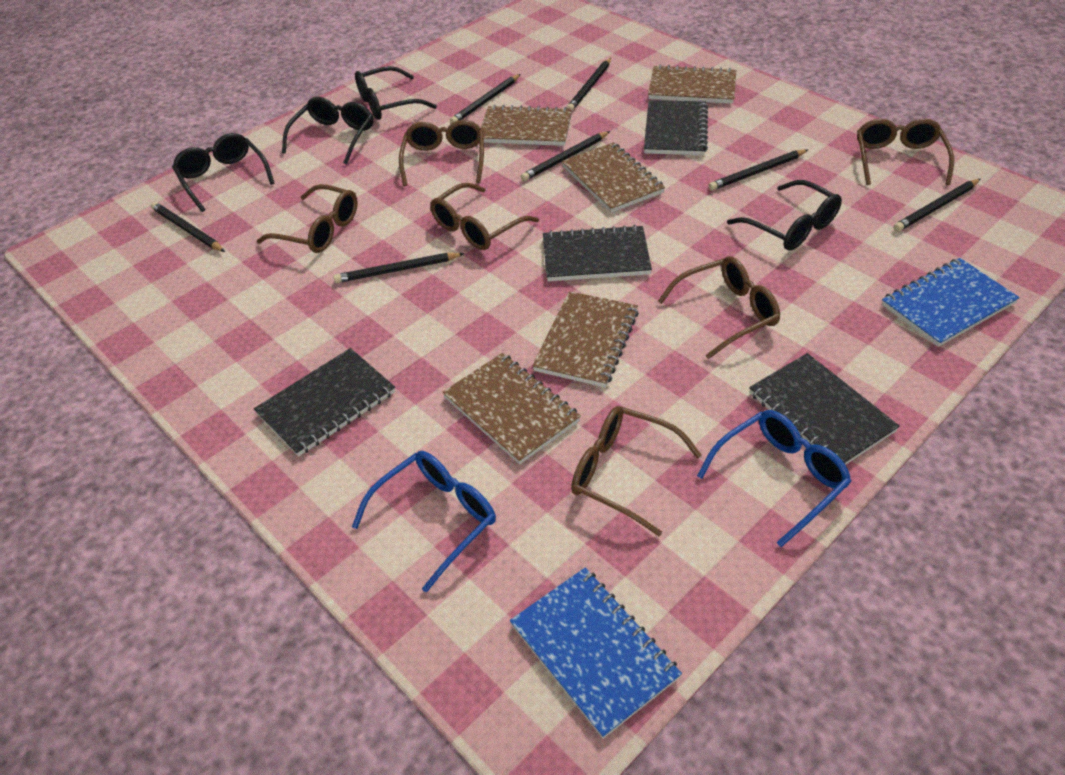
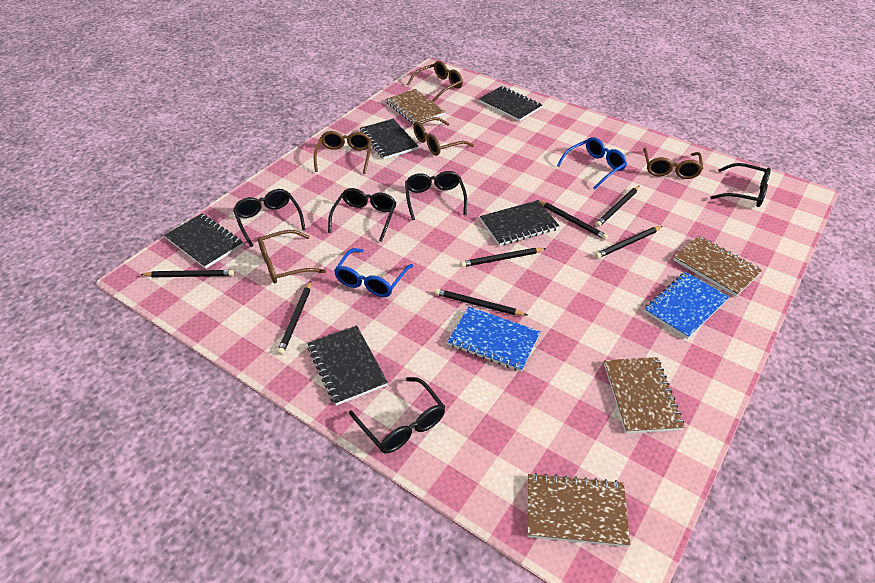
black glasses: 4 -> 5
black notebook: 4 -> 5
brown glasses: 6 -> 5
brown notebook: 5 -> 4

